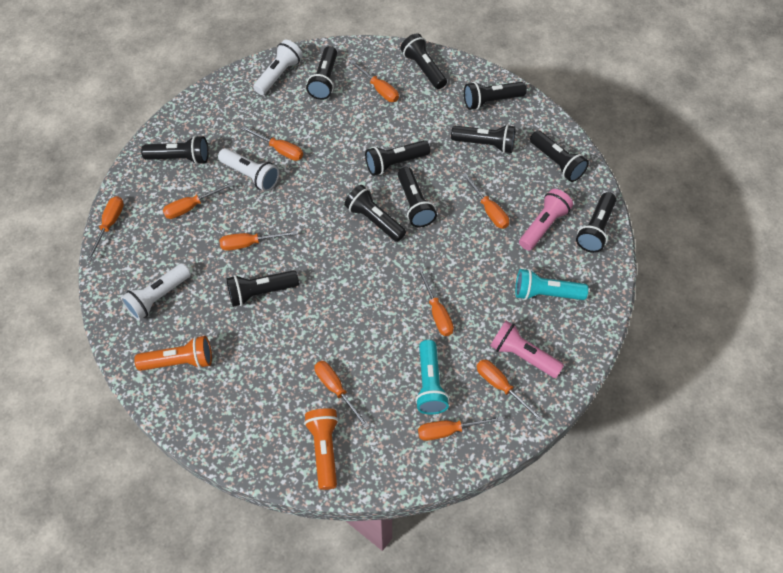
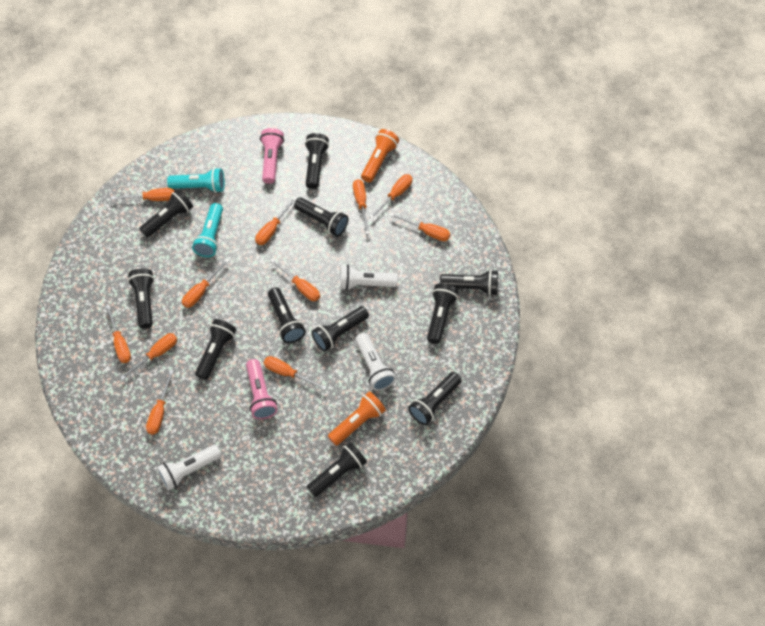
orange screwdriver: 10 -> 11

